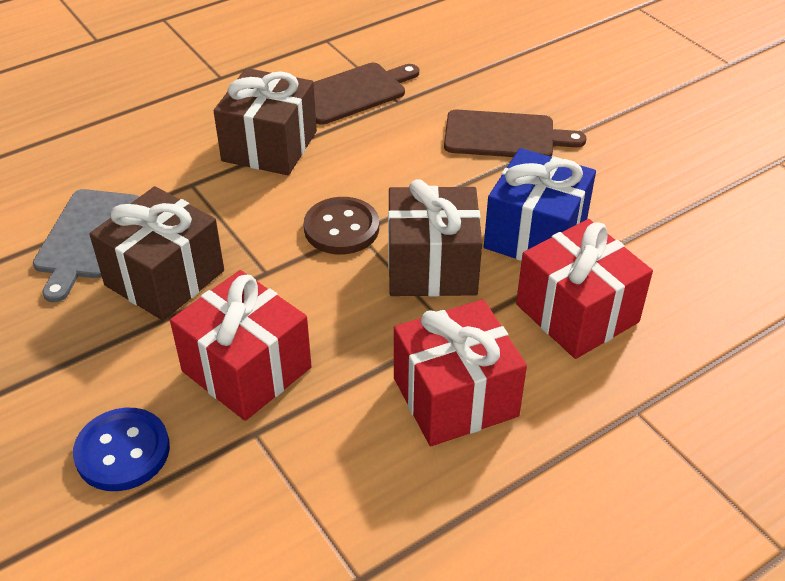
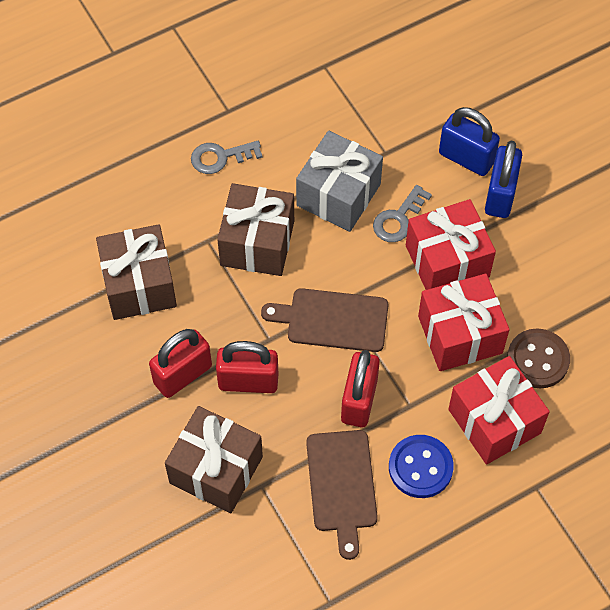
blue gift: 1 -> 0
blue padlock: 0 -> 2
grey cutting board: 1 -> 0
grey gift: 0 -> 1
grey key: 0 -> 2
red padlock: 0 -> 3

